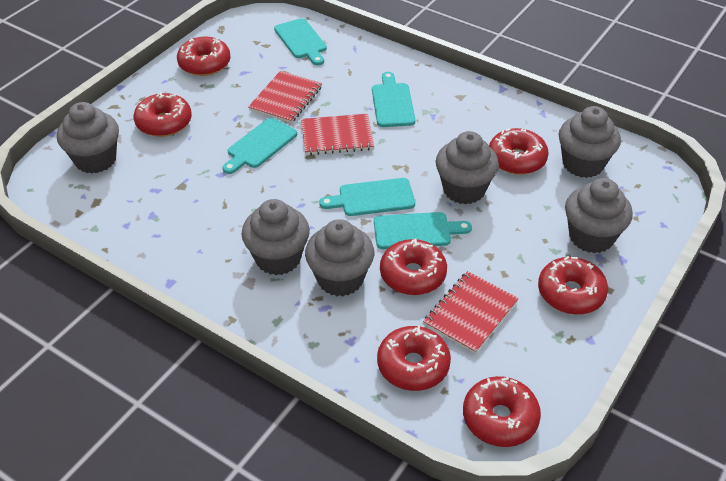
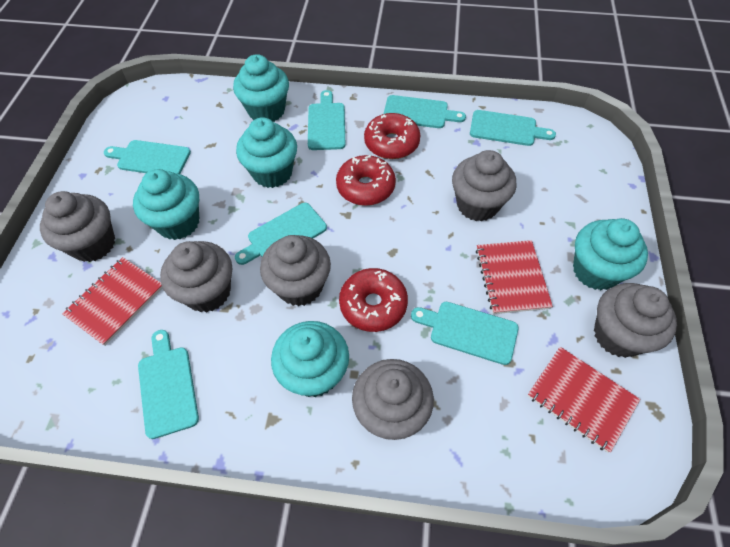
red donut: 7 -> 3
turquoise cupcake: 0 -> 5
turquoise cutting board: 5 -> 7

